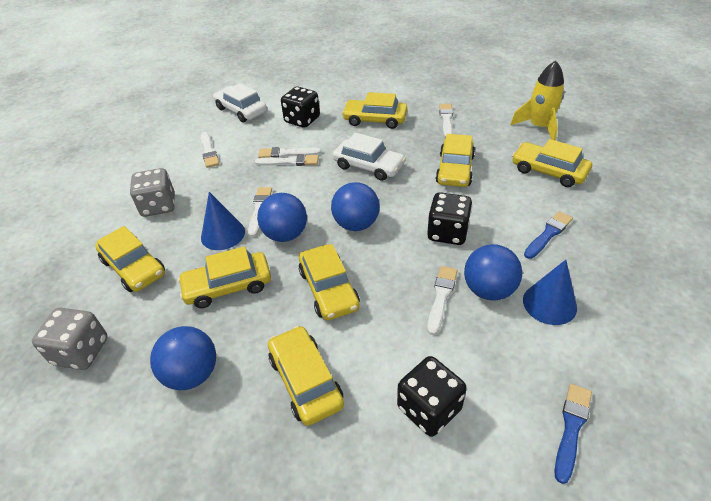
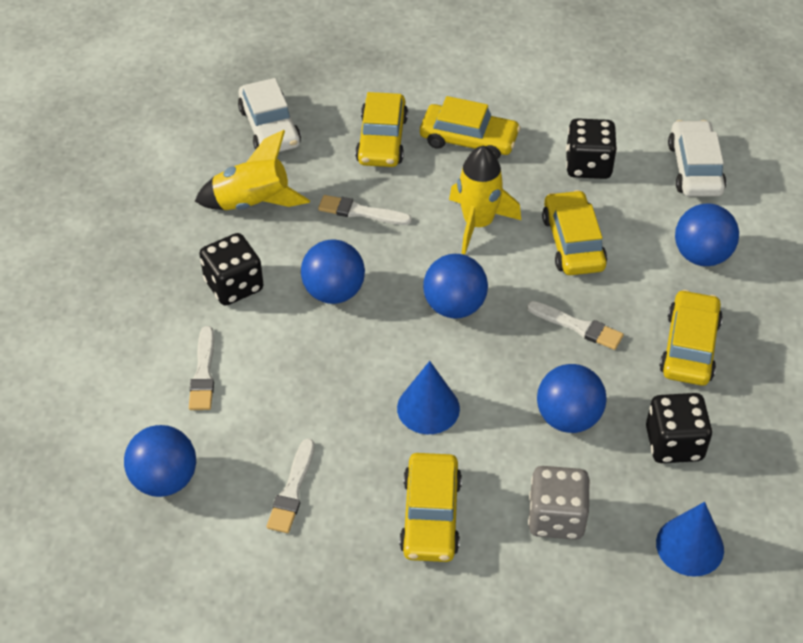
blue ball: 4 -> 5
blue brush: 2 -> 0
grey dice: 2 -> 1
white brush: 6 -> 4
yellow car: 7 -> 5
yellow rocket: 1 -> 2

